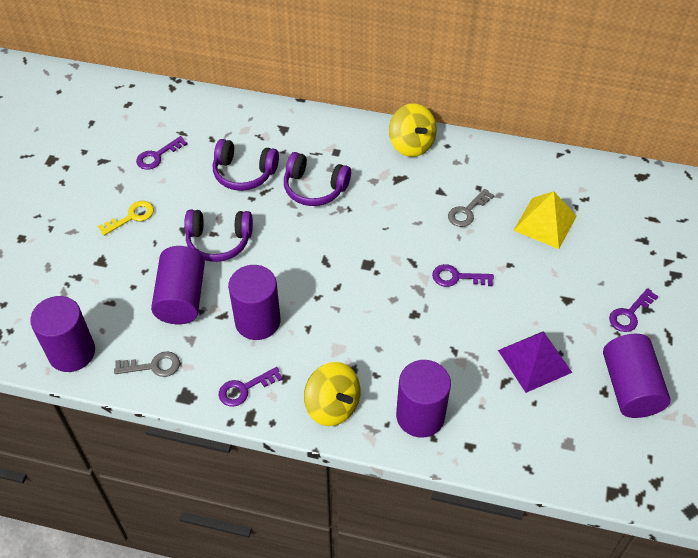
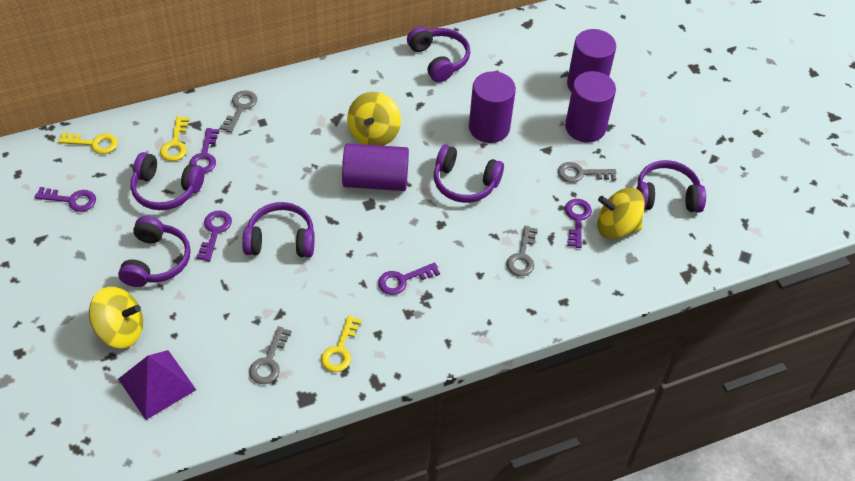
grey key: 2 -> 4
purple cylinder: 5 -> 4
purple headphones: 3 -> 6
purple key: 4 -> 5
yellow key: 1 -> 3
yellow pyramid: 1 -> 0
yellow spinning top: 2 -> 3

